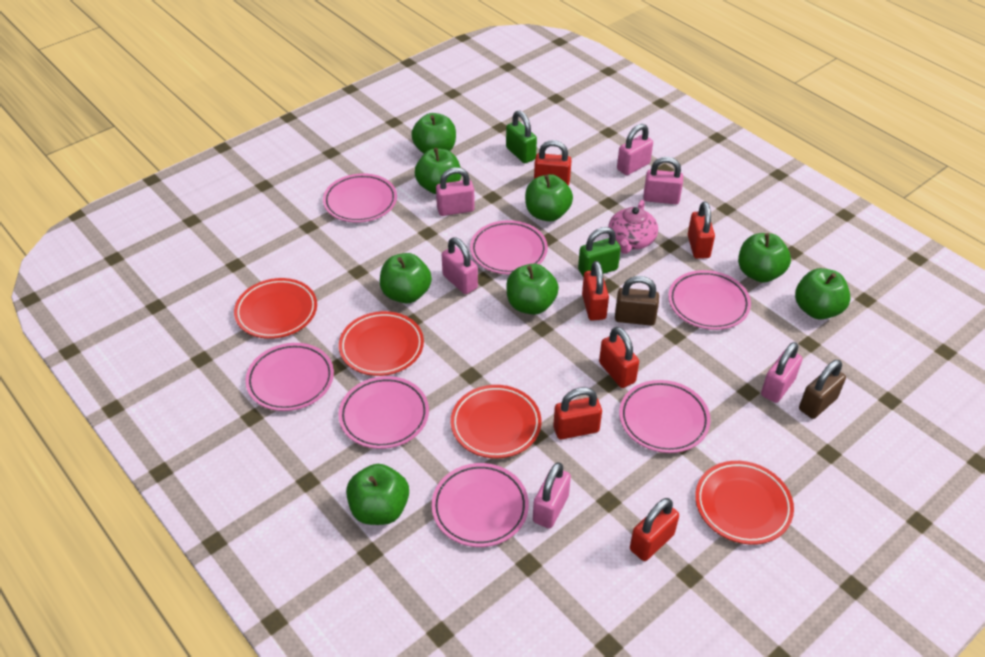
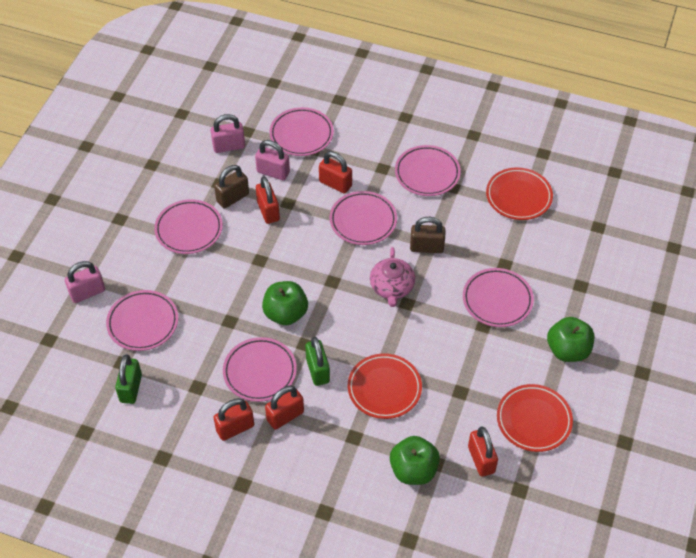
green apple: 8 -> 3
pink padlock: 6 -> 3
red padlock: 6 -> 5
red plate: 4 -> 3

